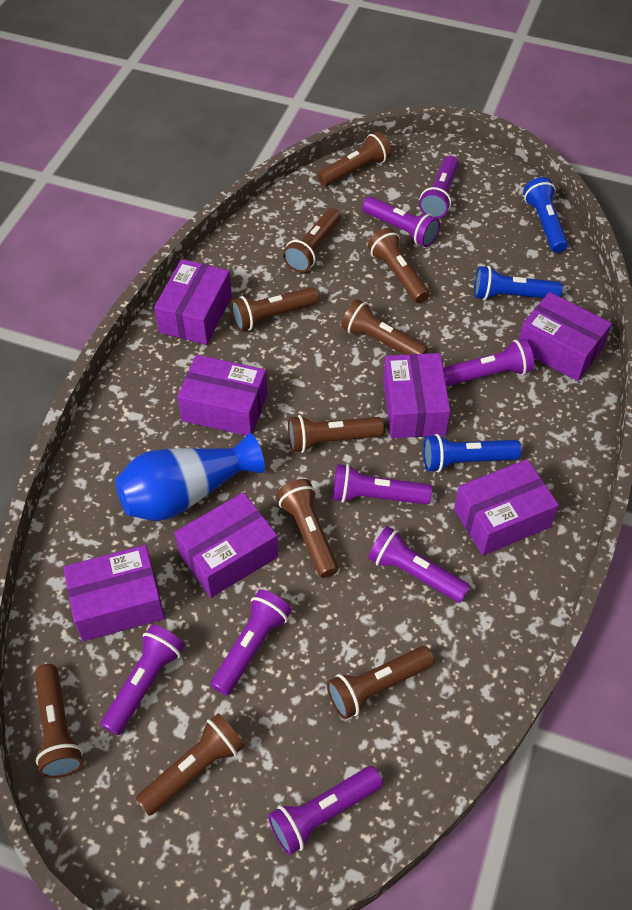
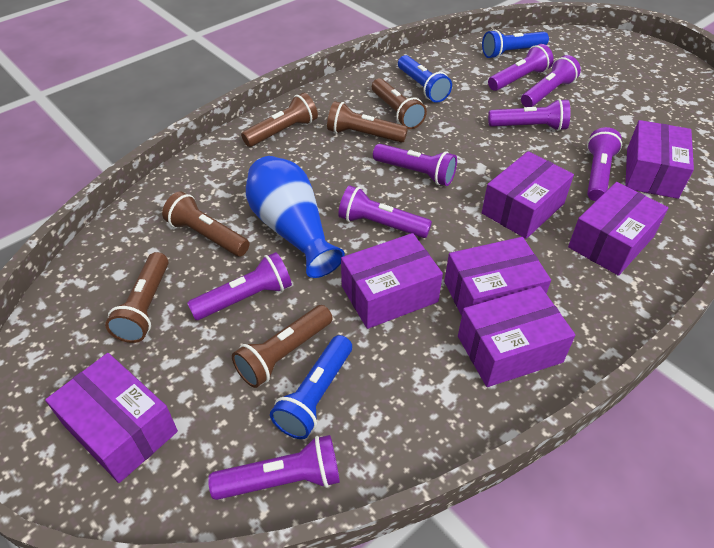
brown flashlight: 10 -> 6

